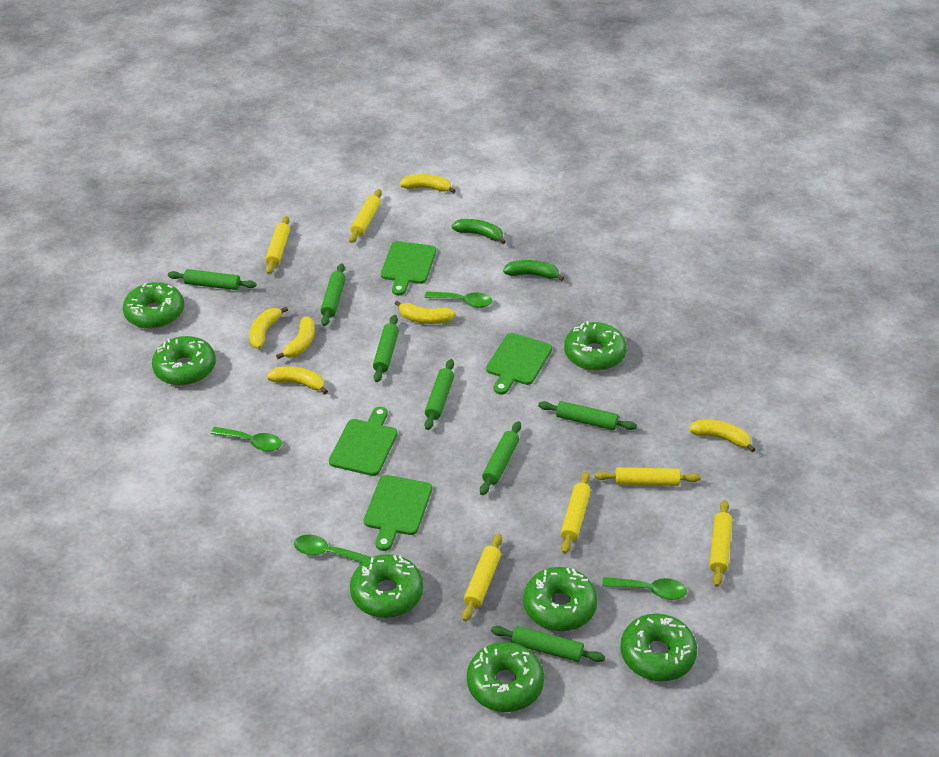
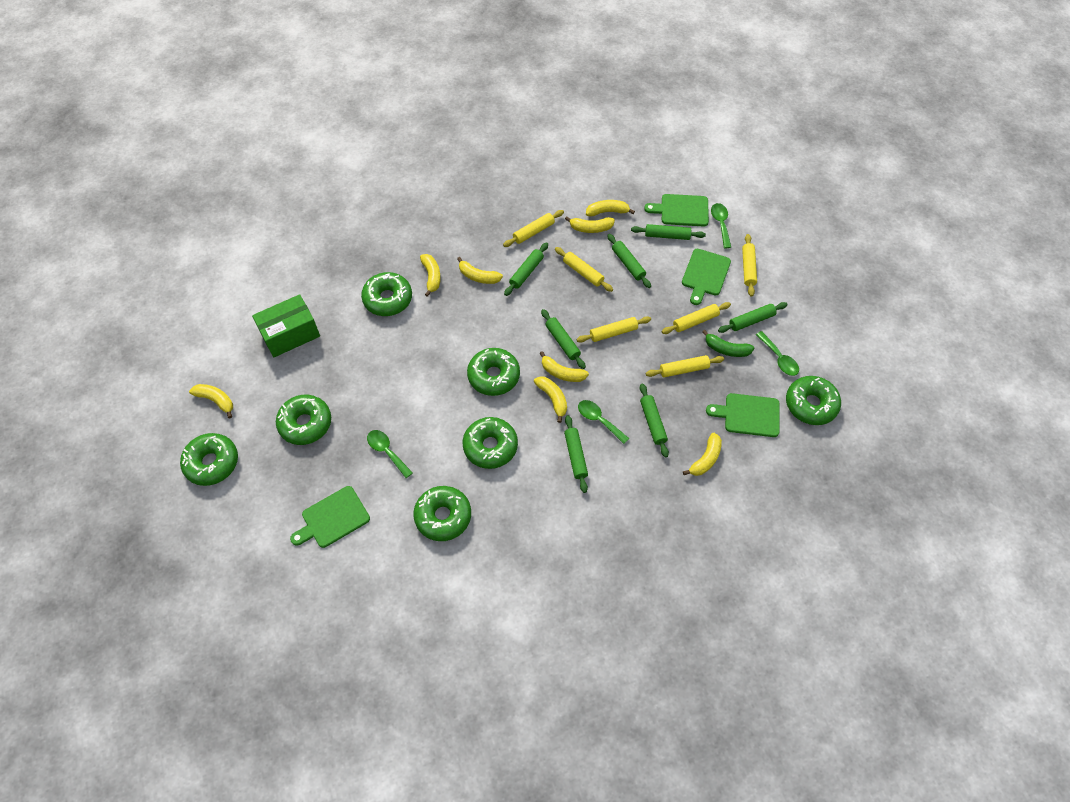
green banana: 2 -> 1
green box: 0 -> 1
yellow banana: 6 -> 8

